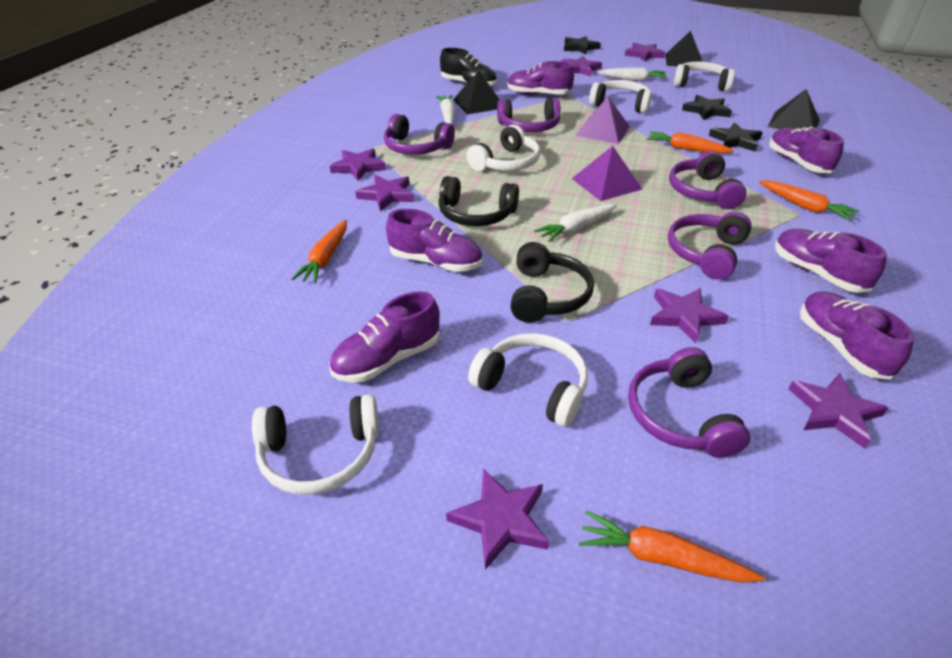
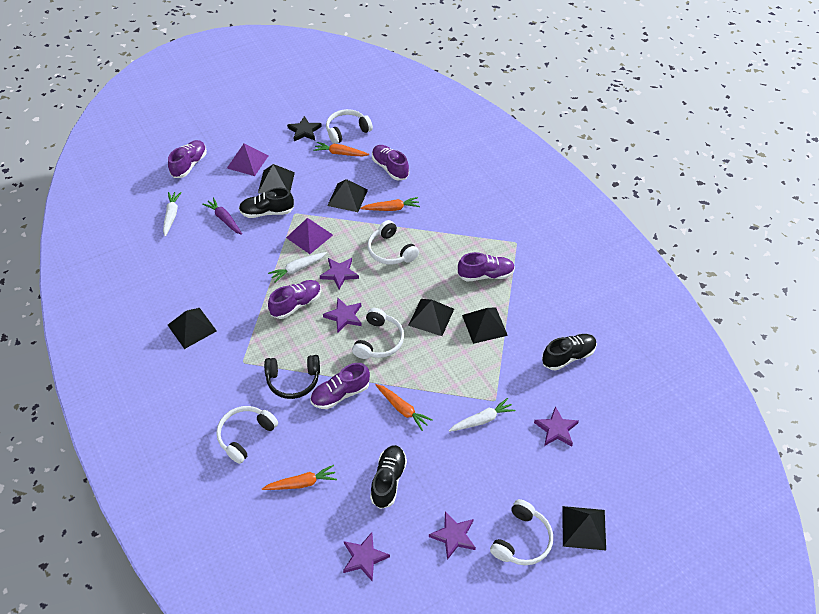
black headphones: 2 -> 1
black pyramid: 3 -> 6
black shoe: 1 -> 3
black star: 3 -> 1
purple carrot: 0 -> 1
purple headphones: 5 -> 0
purple shoe: 6 -> 5
purple star: 7 -> 5

